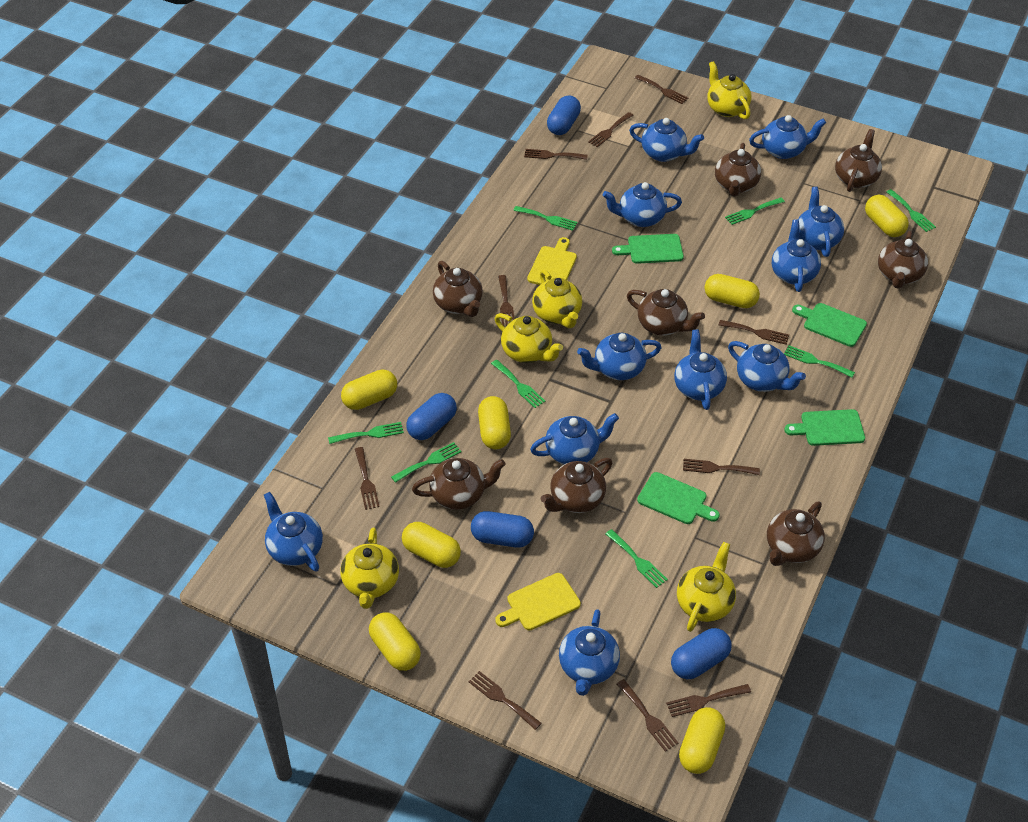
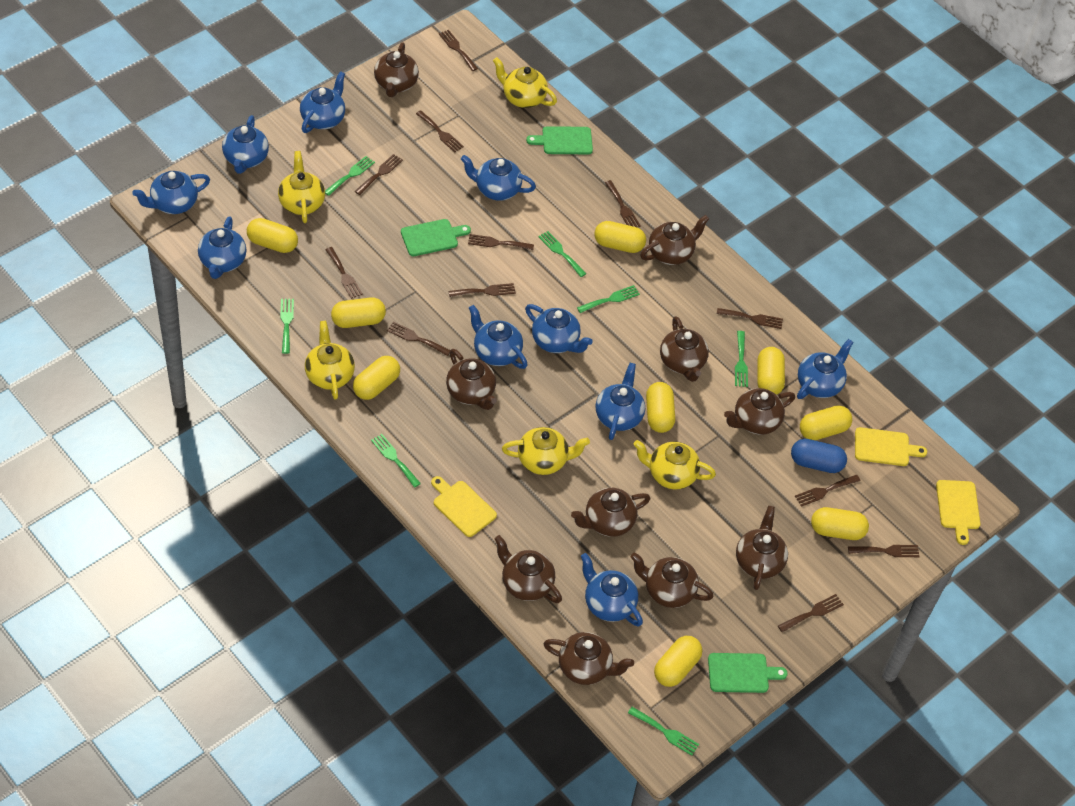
blue capsule: 4 -> 1
blue teapot: 11 -> 10
brown fork: 10 -> 12
brown teapot: 8 -> 10
green cutting board: 4 -> 3
green fork: 8 -> 7
yellow capsule: 7 -> 9
yellow cutting board: 2 -> 3

